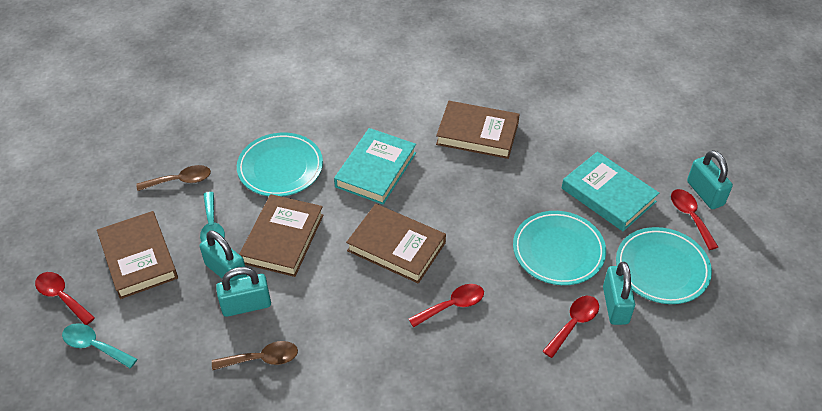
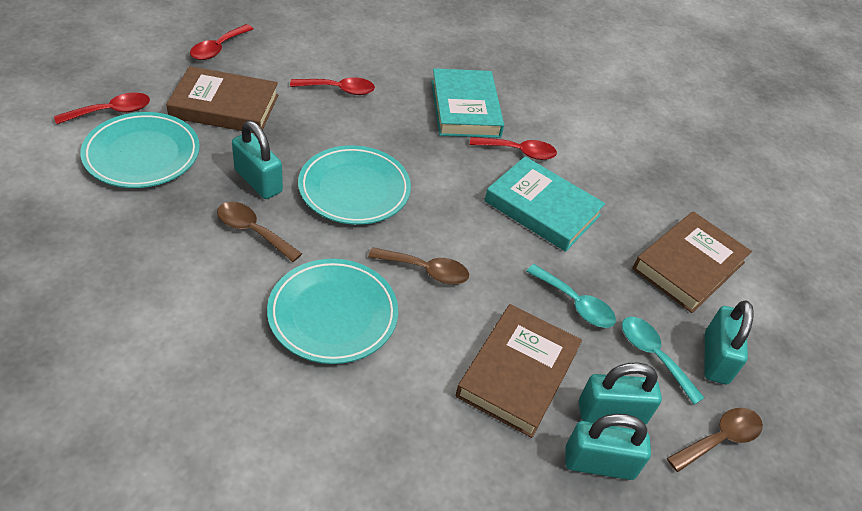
brown book: 4 -> 3
brown spoon: 2 -> 3

